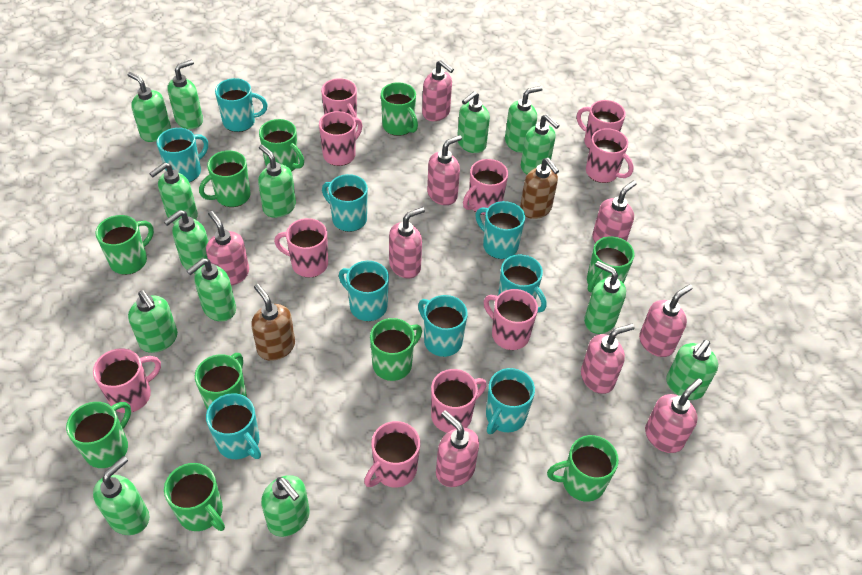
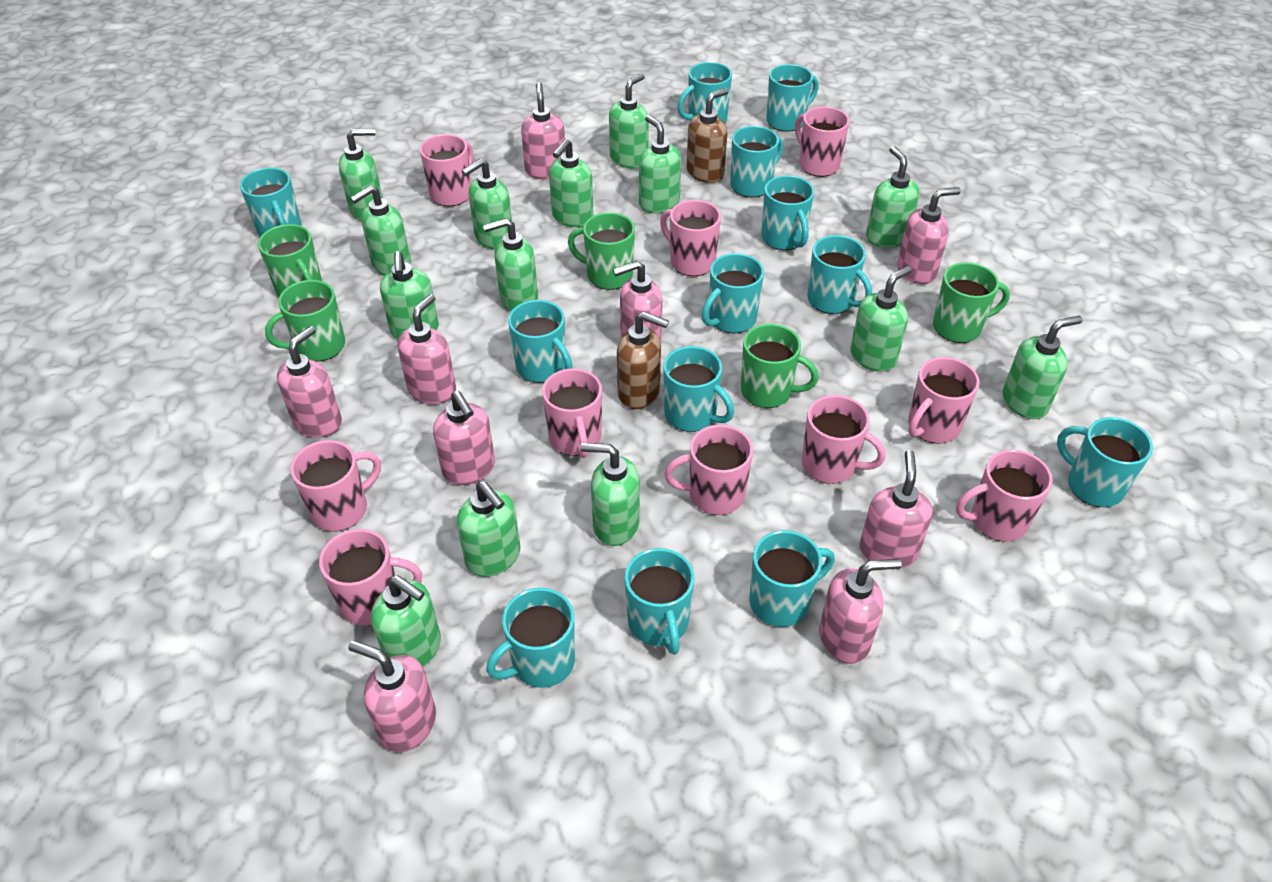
green mug: 10 -> 5
turquoise mug: 9 -> 13

